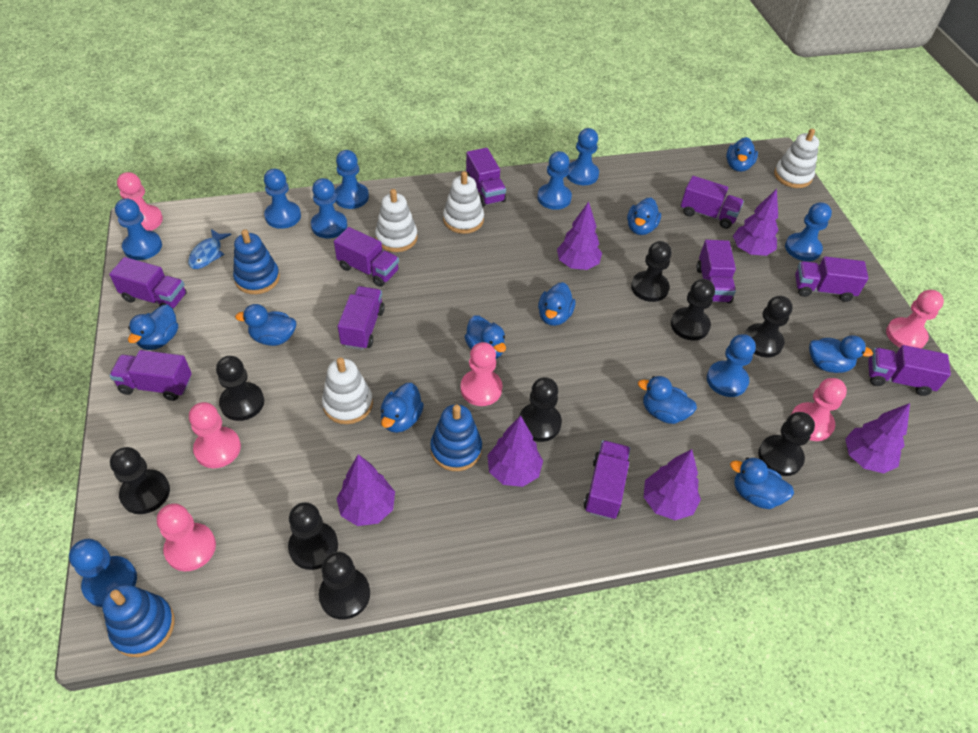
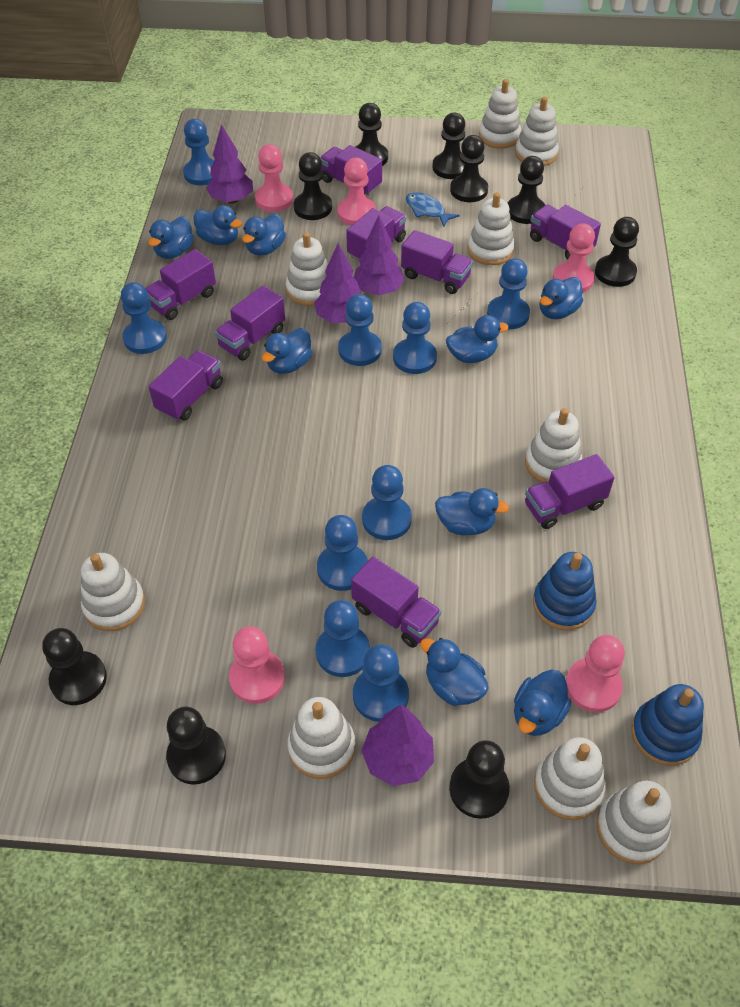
blue duck: 10 -> 9
blue stacking toy: 3 -> 2
pink pawn: 6 -> 5
purple tree: 6 -> 4
purple truck: 10 -> 9
white stacking toy: 4 -> 9

